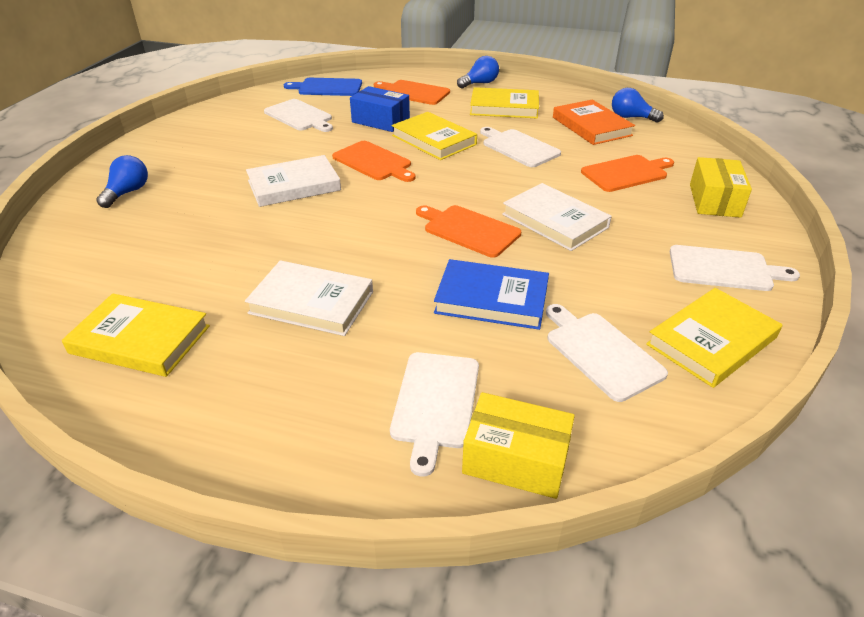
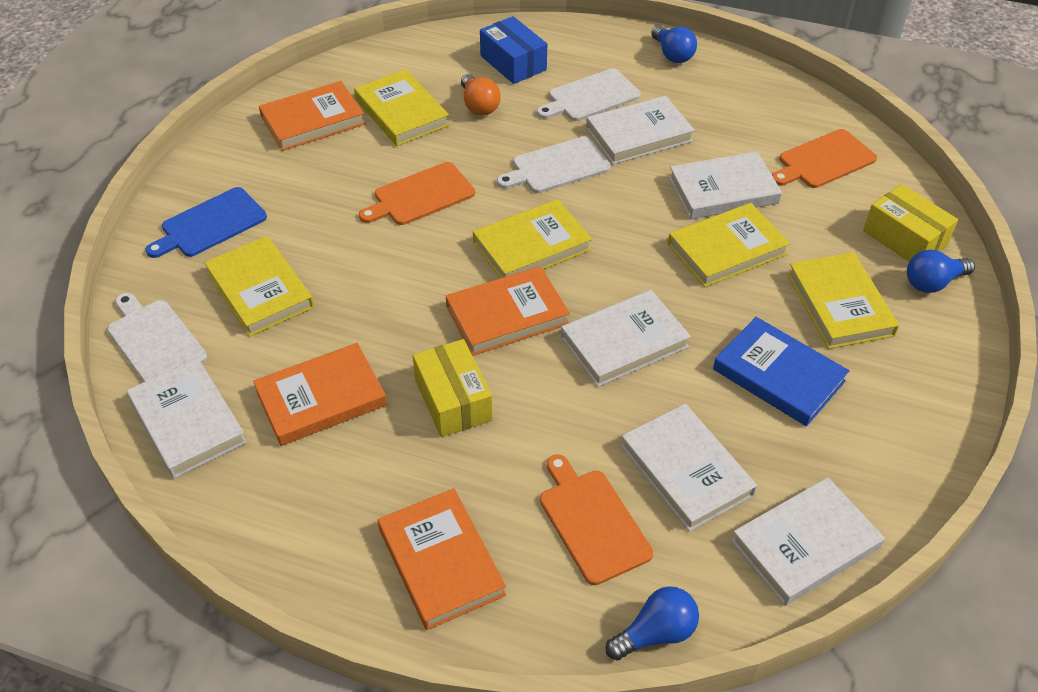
orange book: 1 -> 4
orange cutting board: 4 -> 3
orange light bulb: 0 -> 1
white book: 3 -> 6
white cutting board: 5 -> 3
yellow book: 4 -> 5

